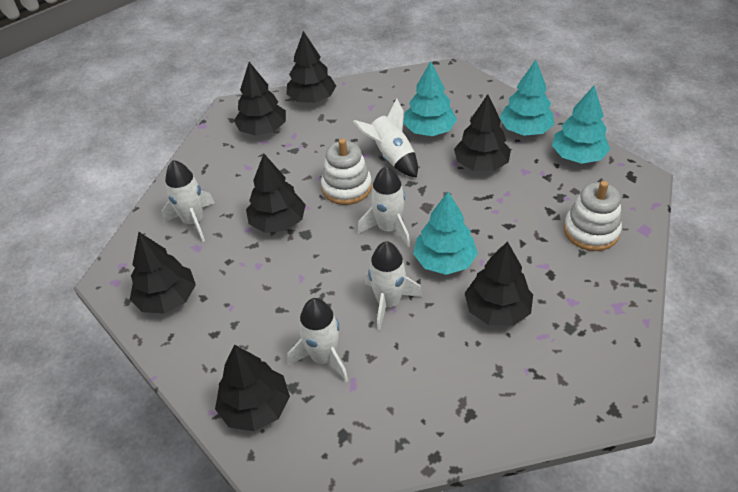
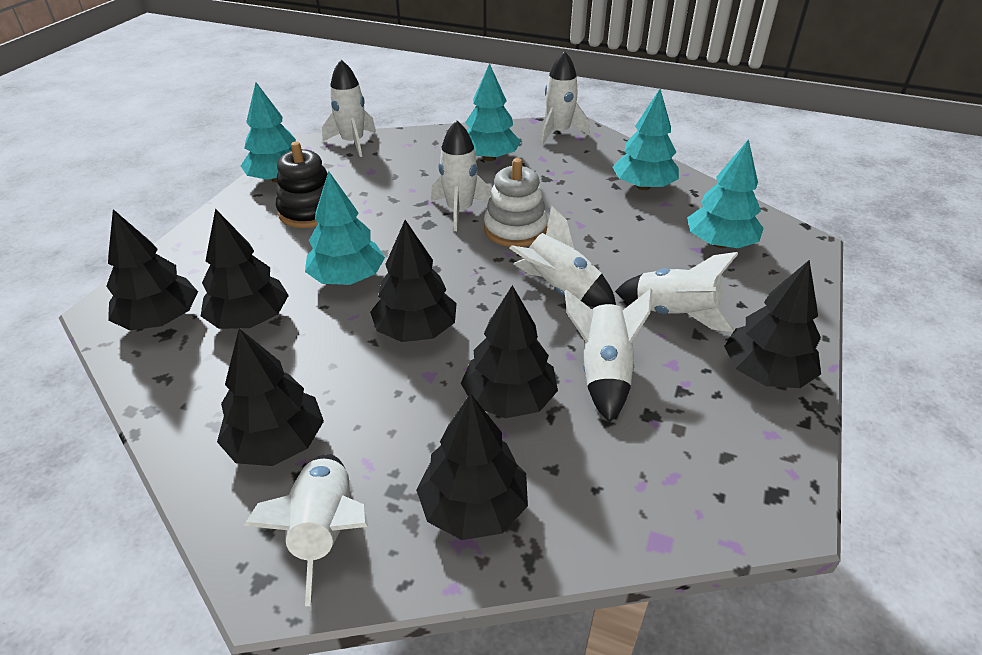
black stacking toy: 0 -> 1
turquoise tree: 4 -> 5
white rocket: 5 -> 7
white stacking toy: 2 -> 1

